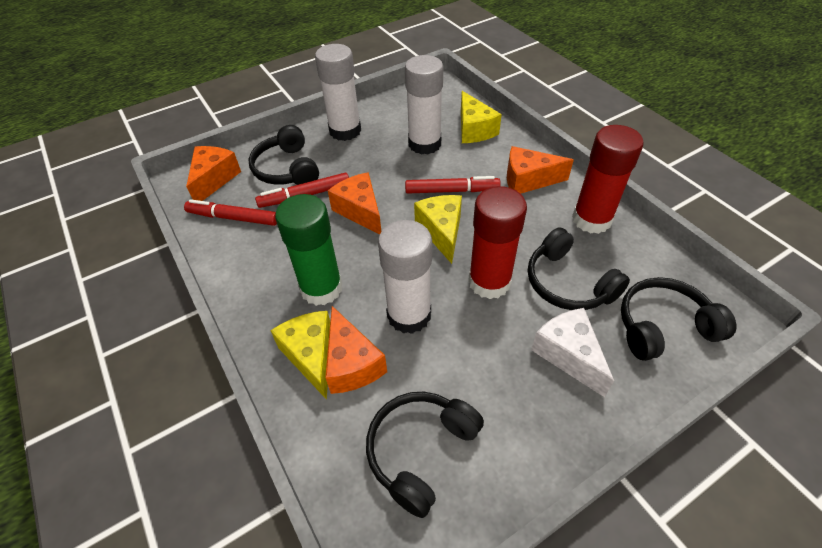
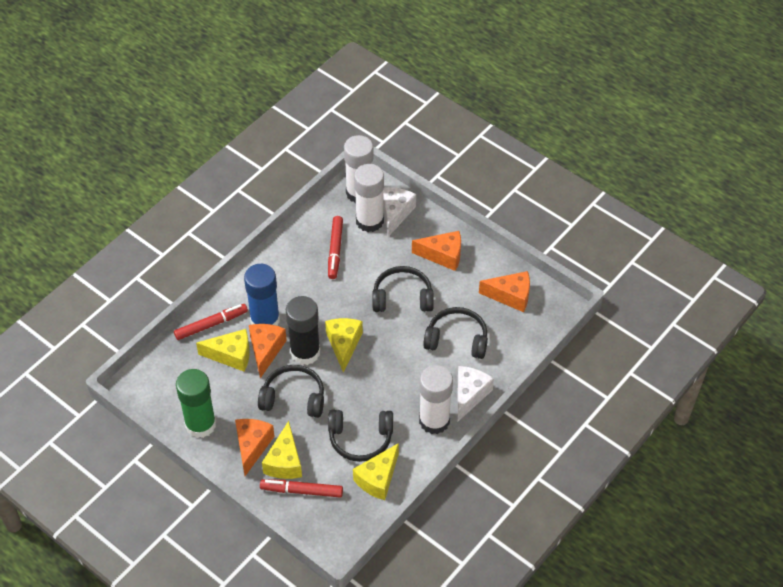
black glue stick: 0 -> 1
blue glue stick: 0 -> 1
red glue stick: 2 -> 0
white cheese: 1 -> 2
yellow cheese: 3 -> 4

